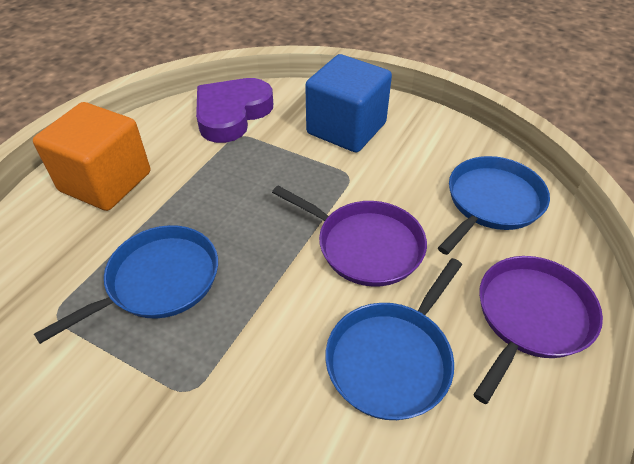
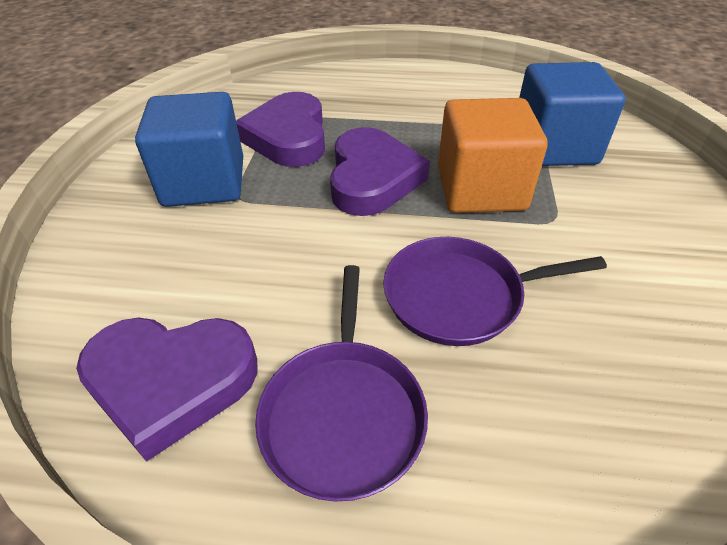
blue cube: 1 -> 2
blue pan: 3 -> 0
purple heart: 1 -> 3

